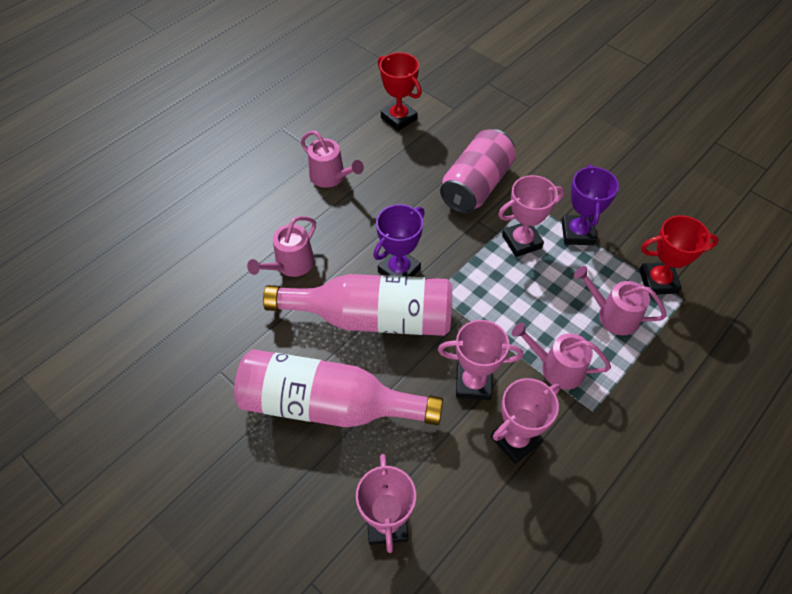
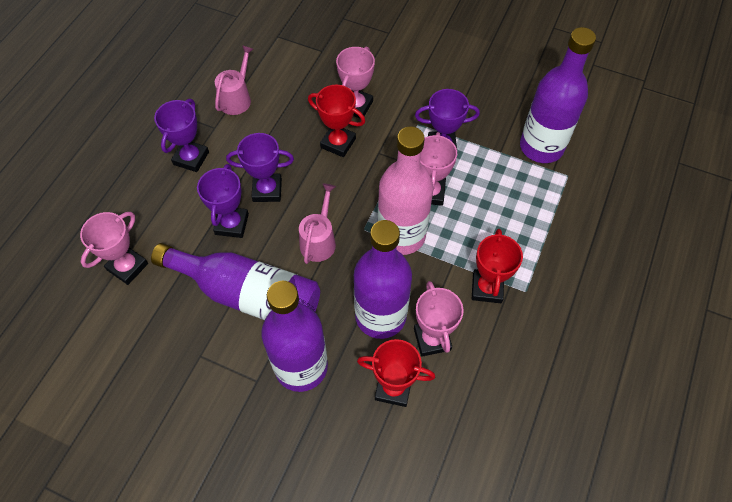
pink bottle: 2 -> 1
pink can: 1 -> 0
pink watering can: 4 -> 2
purple bottle: 0 -> 4
purple trophy: 2 -> 4
red trophy: 2 -> 3

